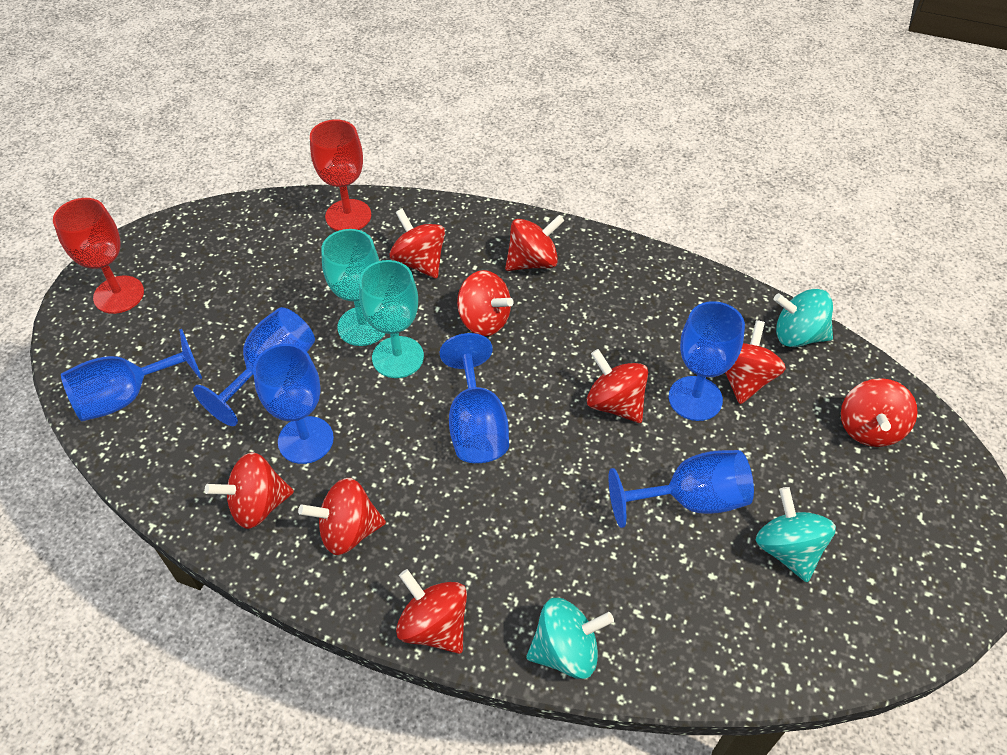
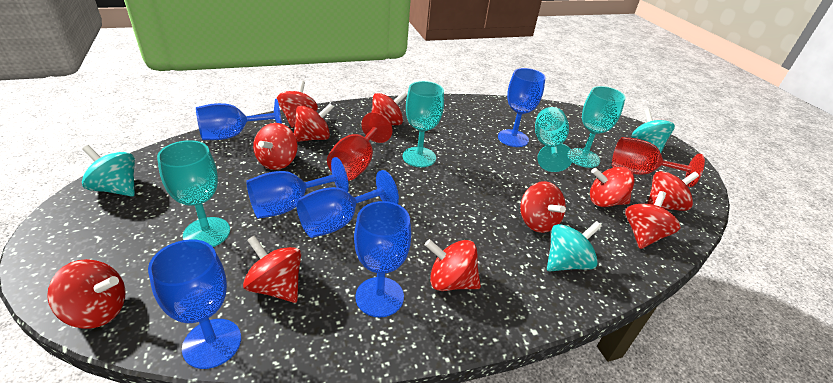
red spinning top: 9 -> 11
turquoise goblet: 2 -> 4

